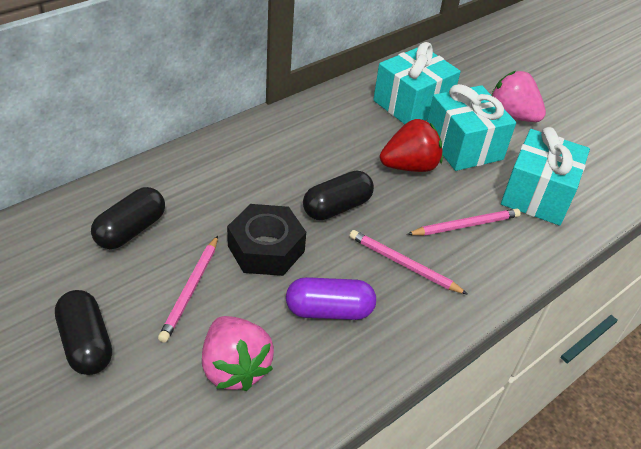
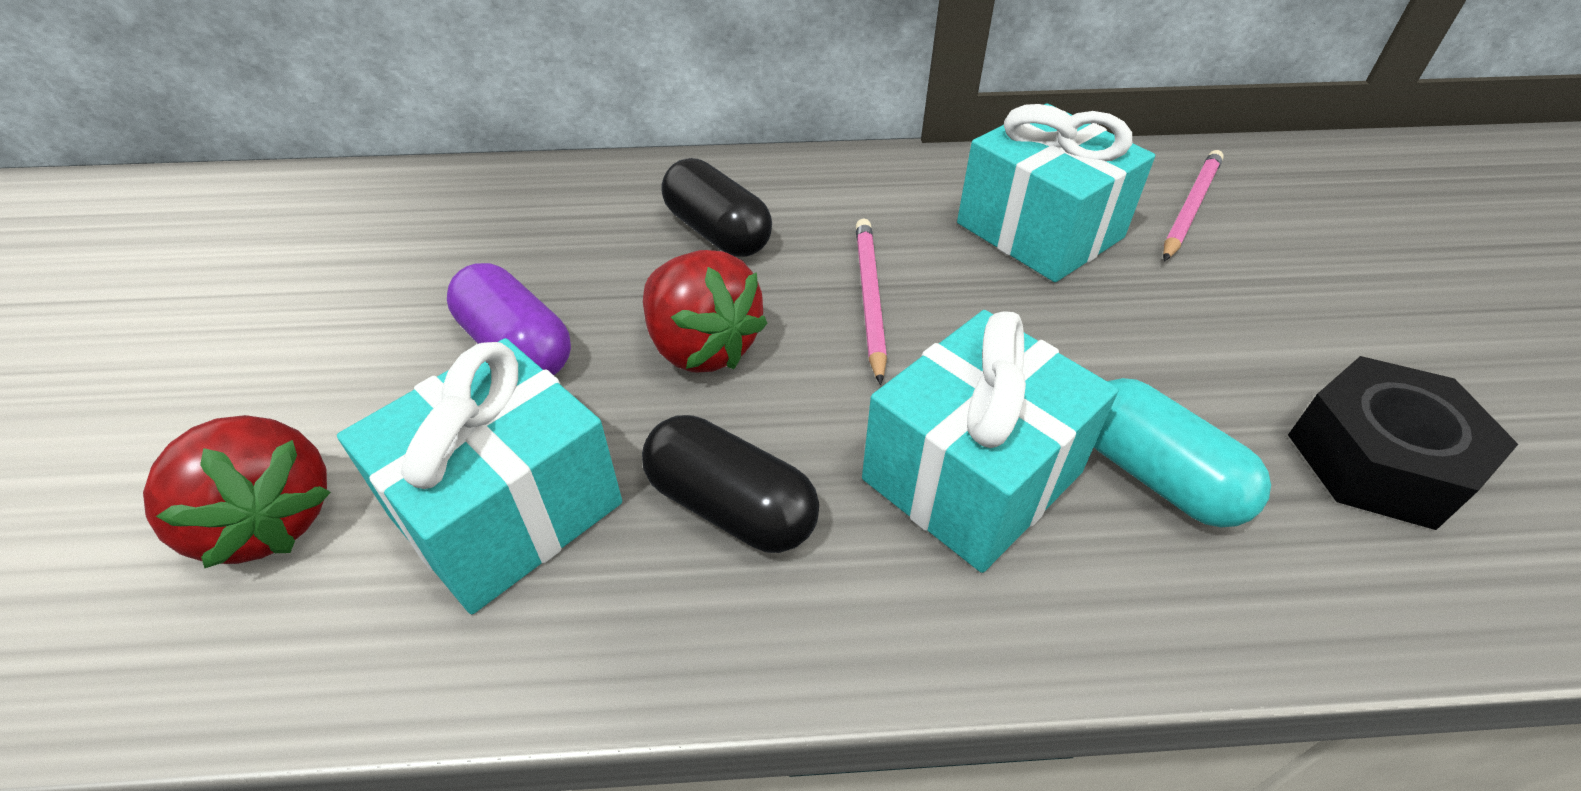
black capsule: 3 -> 2
pink pencil: 3 -> 2
pink strawberry: 2 -> 0
red strawberry: 1 -> 2
turquoise capsule: 0 -> 1

